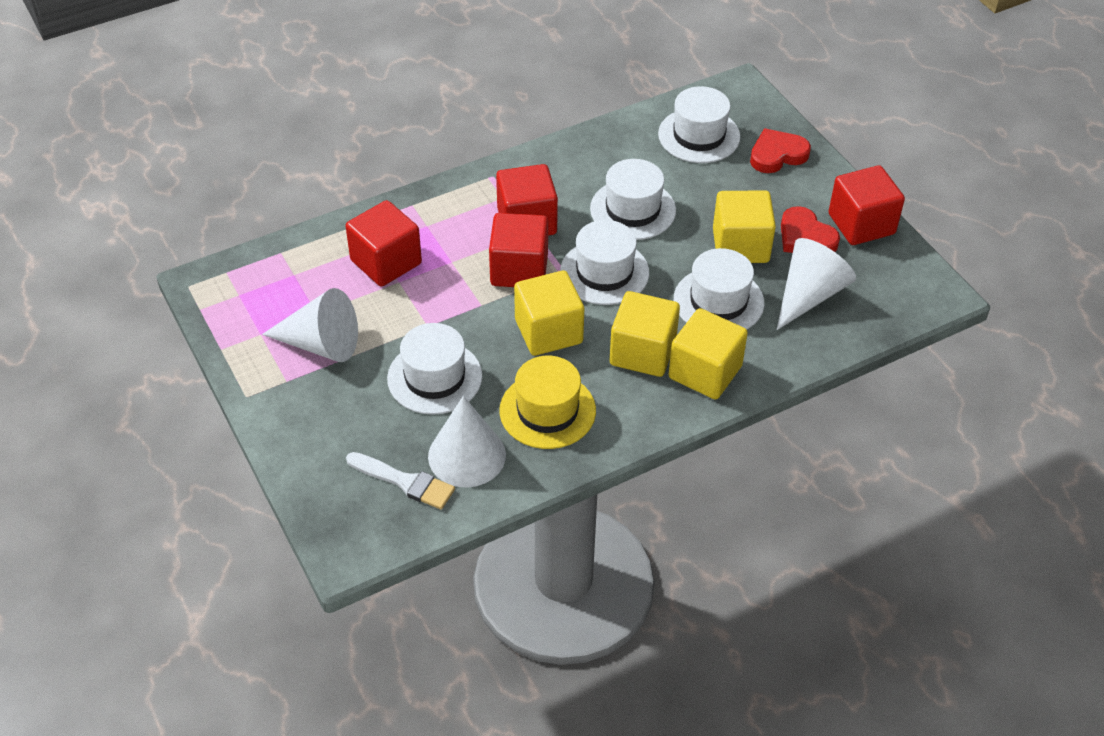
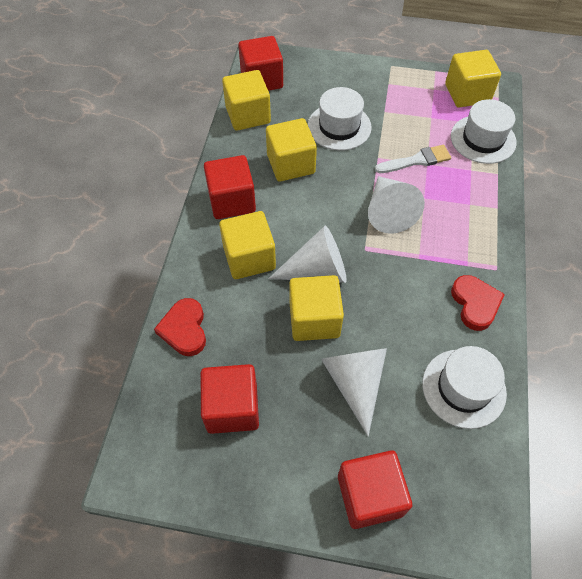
white hat: 5 -> 3
yellow cube: 4 -> 5
yellow hat: 1 -> 0

